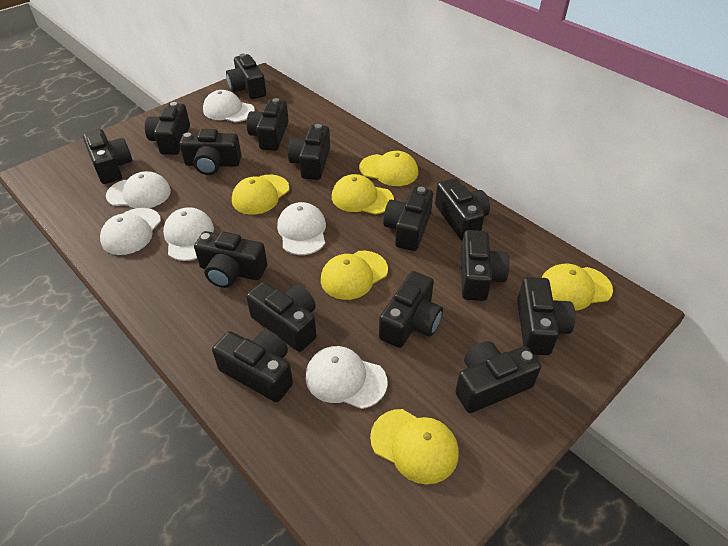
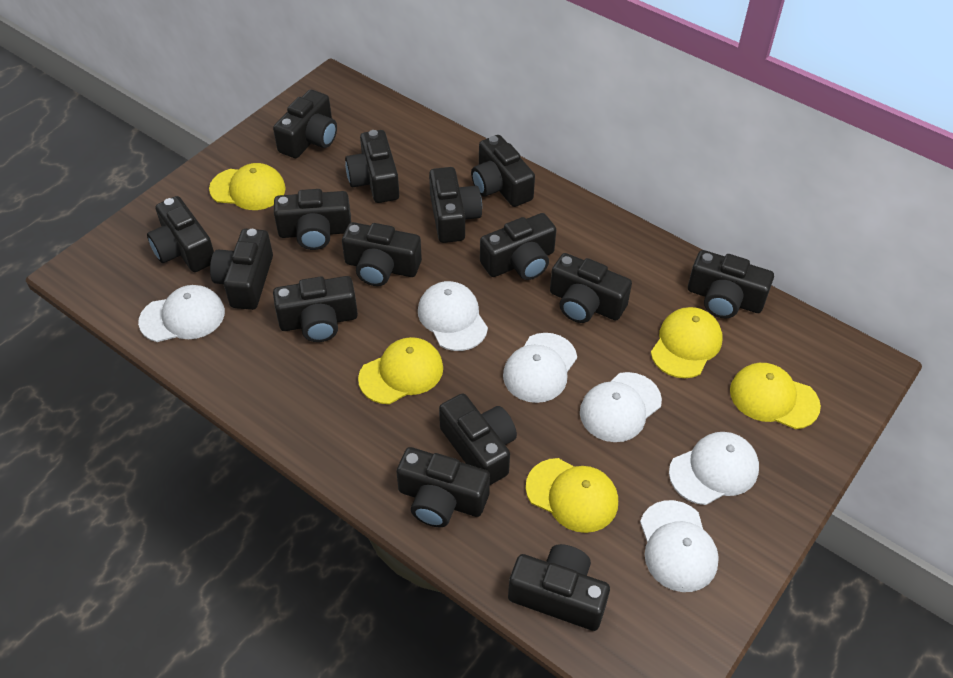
yellow cap: 6 -> 5

